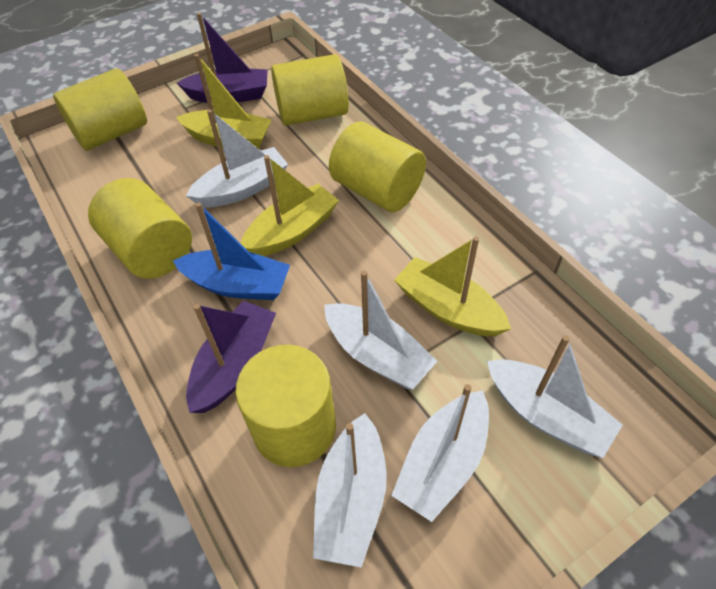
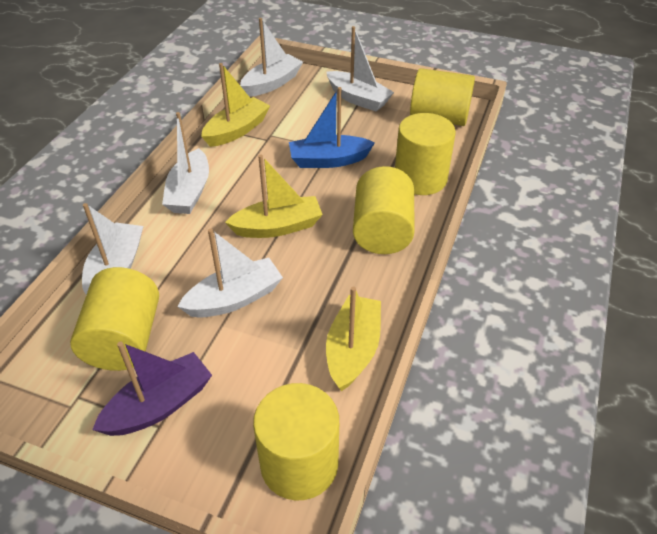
purple boat: 2 -> 1

